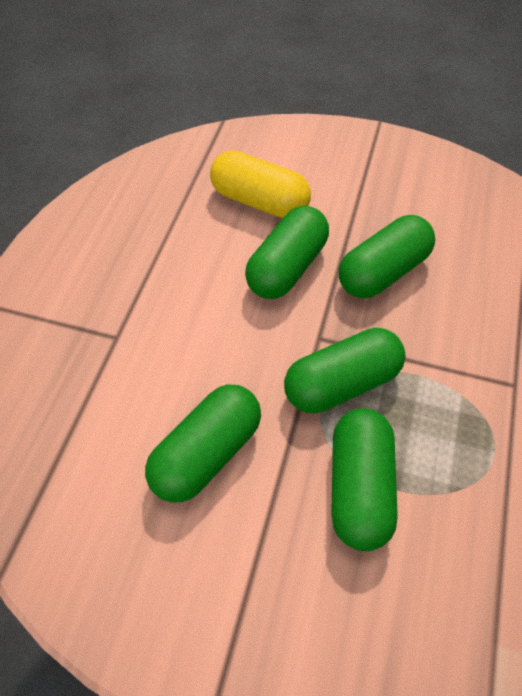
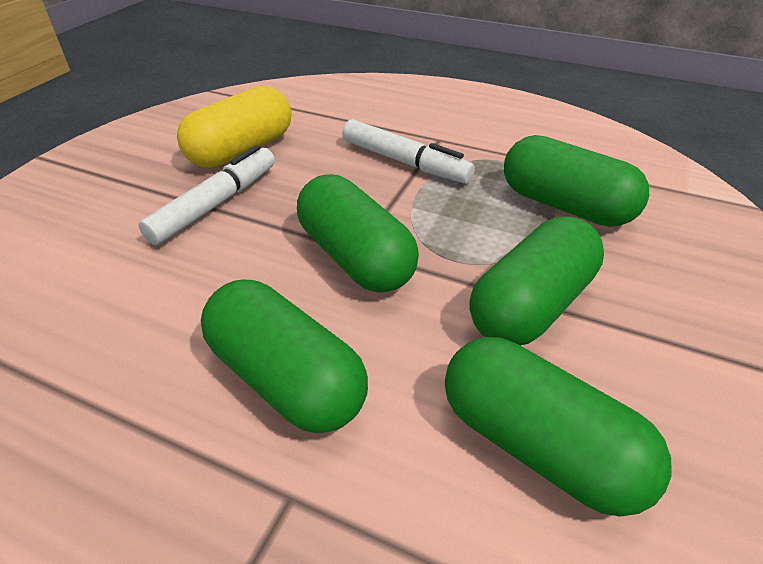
white marker: 0 -> 2

